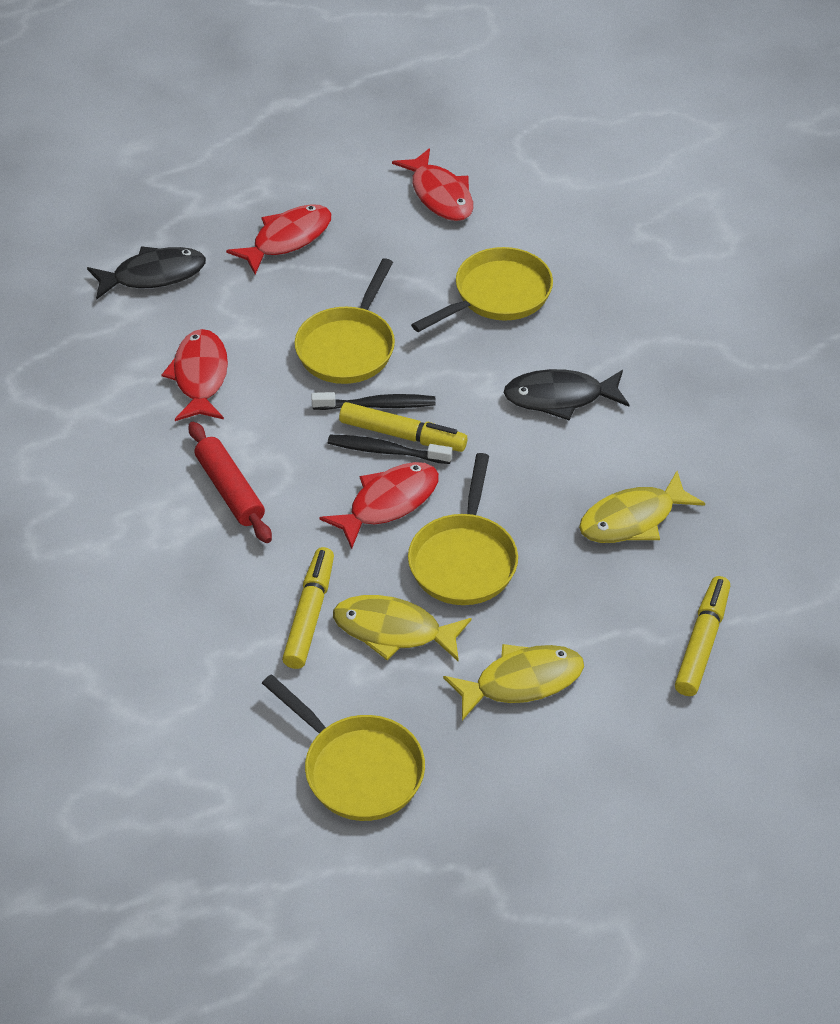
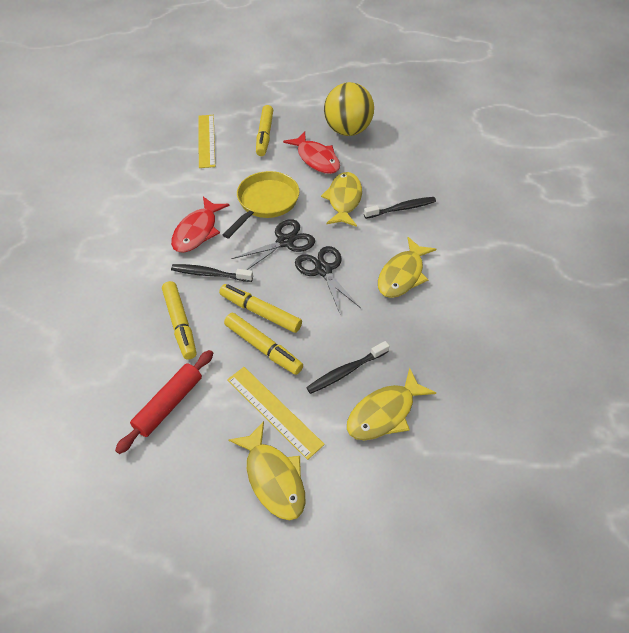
black fish: 2 -> 0
black scissors: 0 -> 2
black toothbrush: 2 -> 3
red fish: 4 -> 2
yellow ball: 0 -> 1
yellow fish: 3 -> 4
yellow marker: 3 -> 4
yellow pan: 4 -> 1
yellow ruler: 0 -> 2

